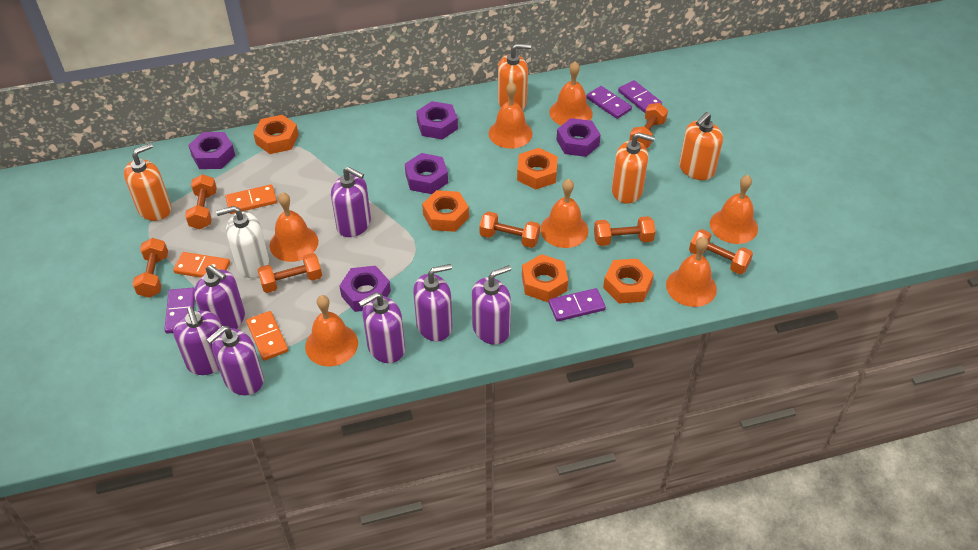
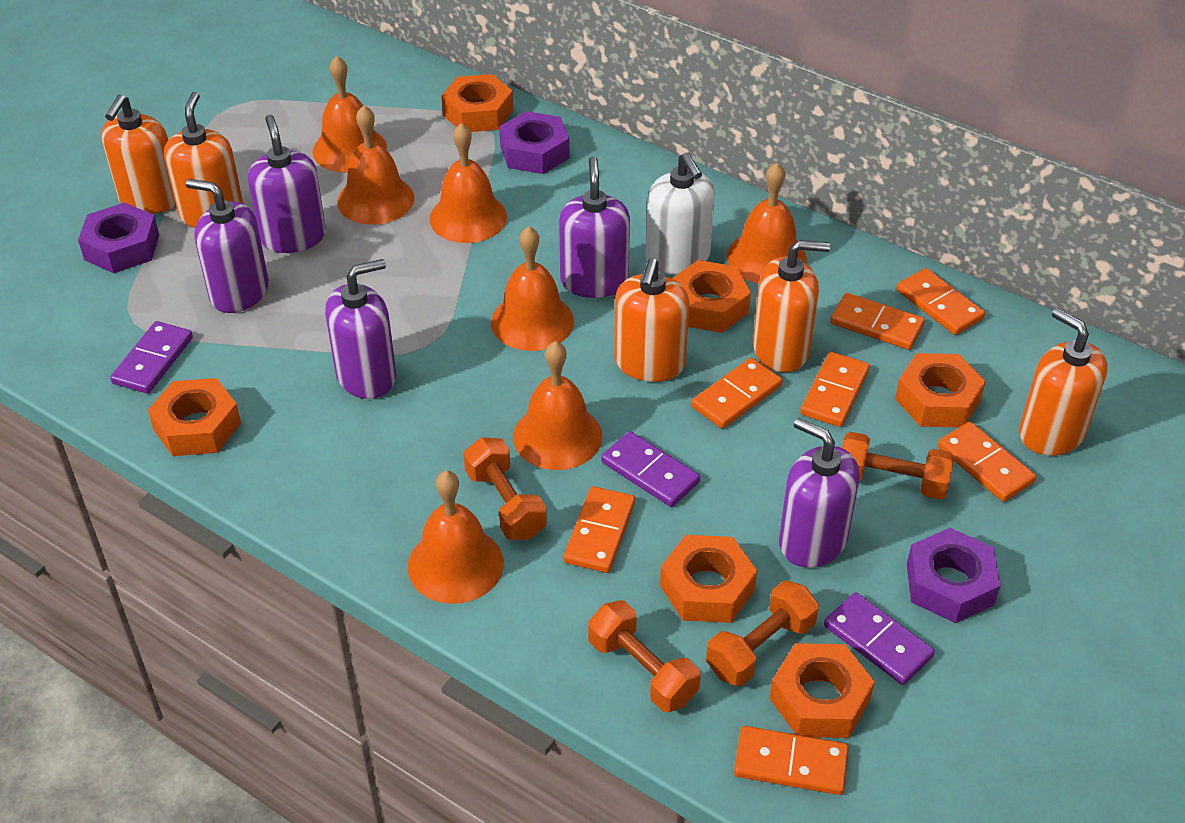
orange domino: 3 -> 7
orange dumbbell: 7 -> 4
orange nut: 5 -> 6
orange soap dispenser: 4 -> 5
purple domino: 4 -> 3
purple nut: 5 -> 3
purple soap dispenser: 7 -> 5

